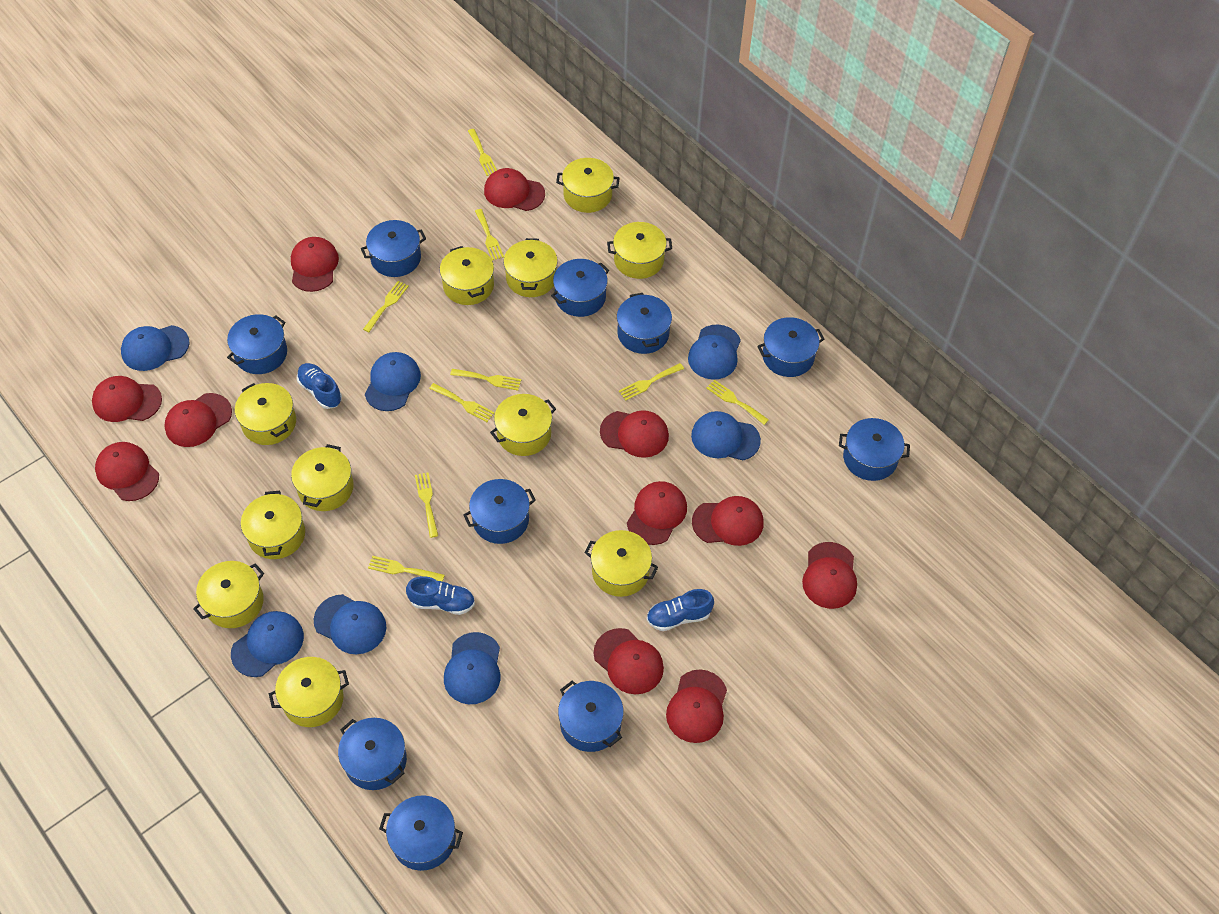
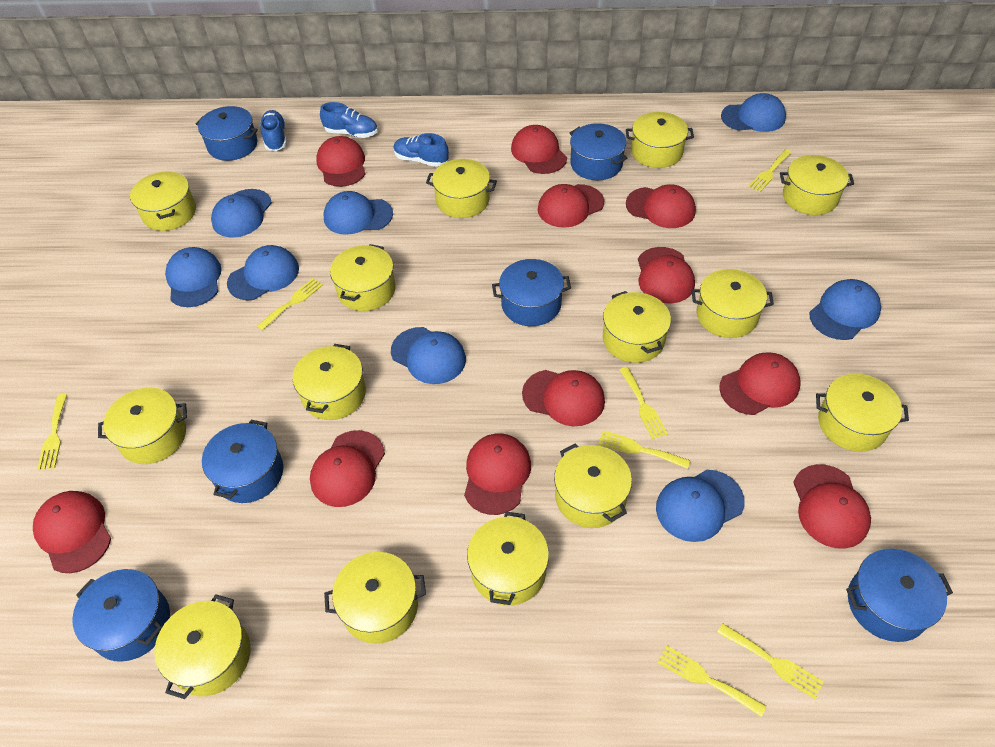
blue cap: 7 -> 8
blue pot: 10 -> 6
yellow fork: 9 -> 7
yellow pot: 11 -> 14

